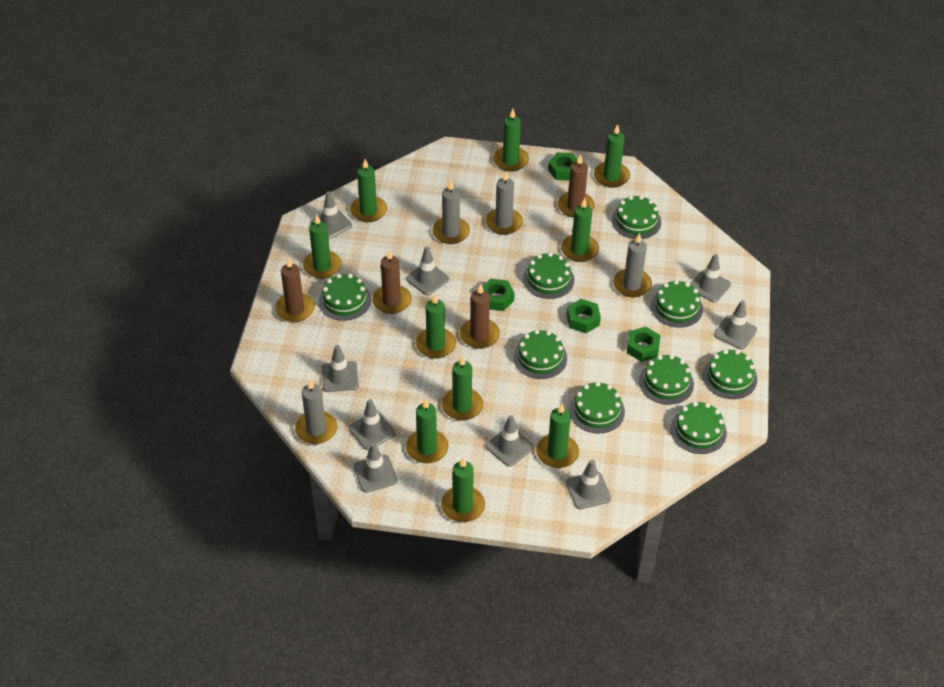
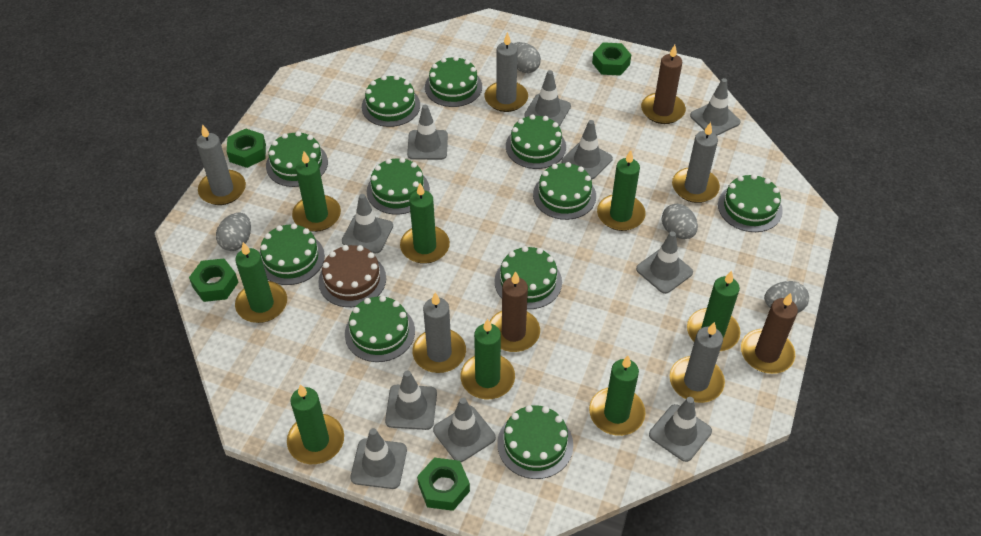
brown cake: 0 -> 1
brown candle: 4 -> 3
green cake: 9 -> 11
green candle: 10 -> 8
grey candle: 4 -> 5
grey egg: 0 -> 4
grey traffic cone: 9 -> 10

